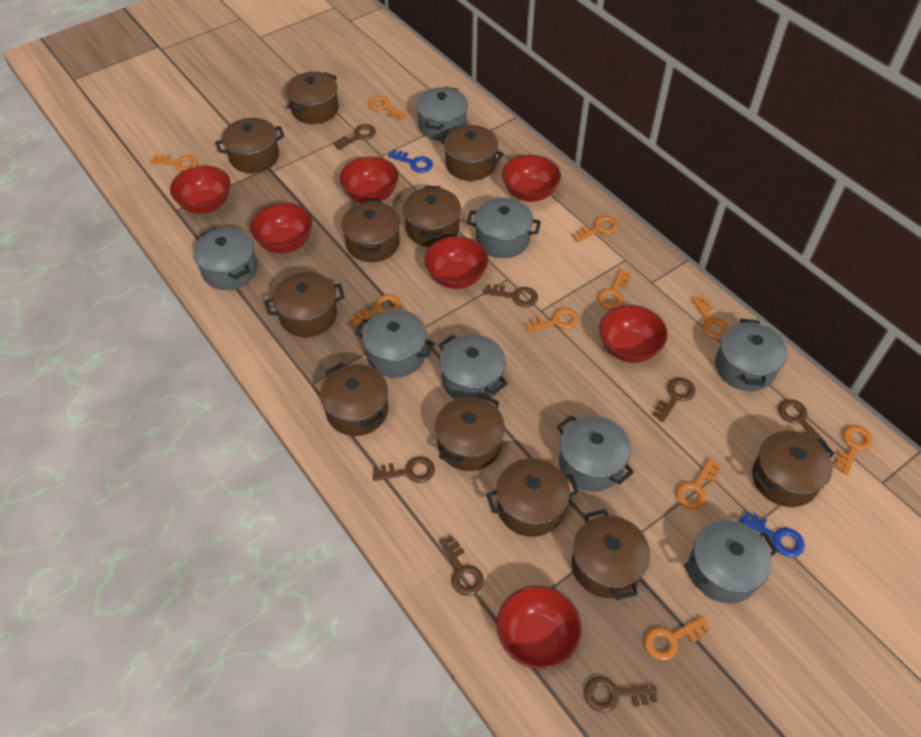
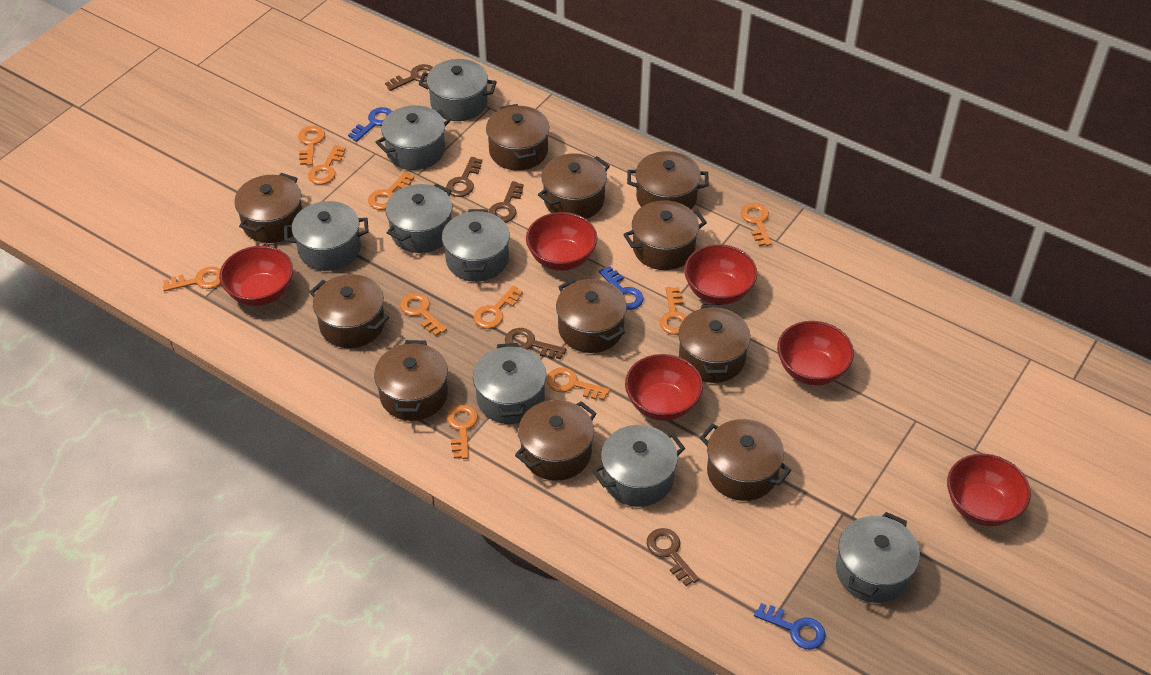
blue key: 2 -> 3
brown key: 7 -> 5
red bowl: 7 -> 6

